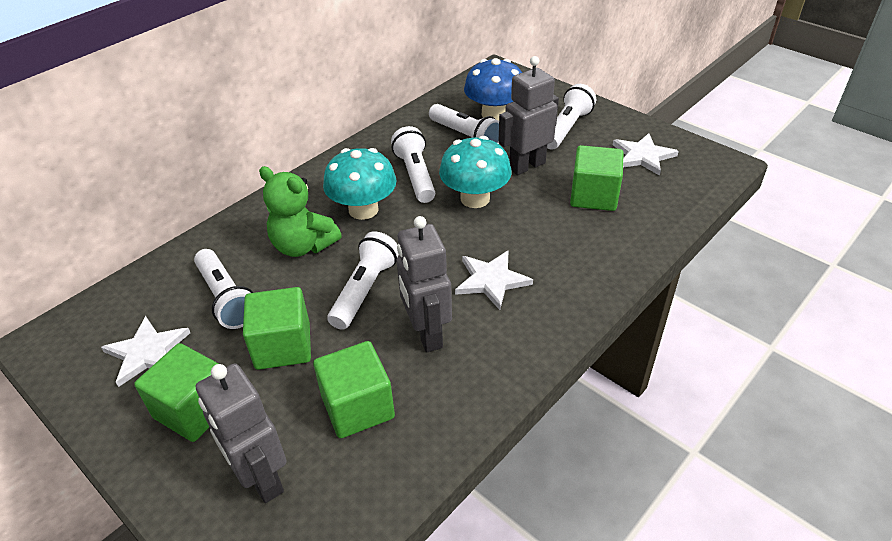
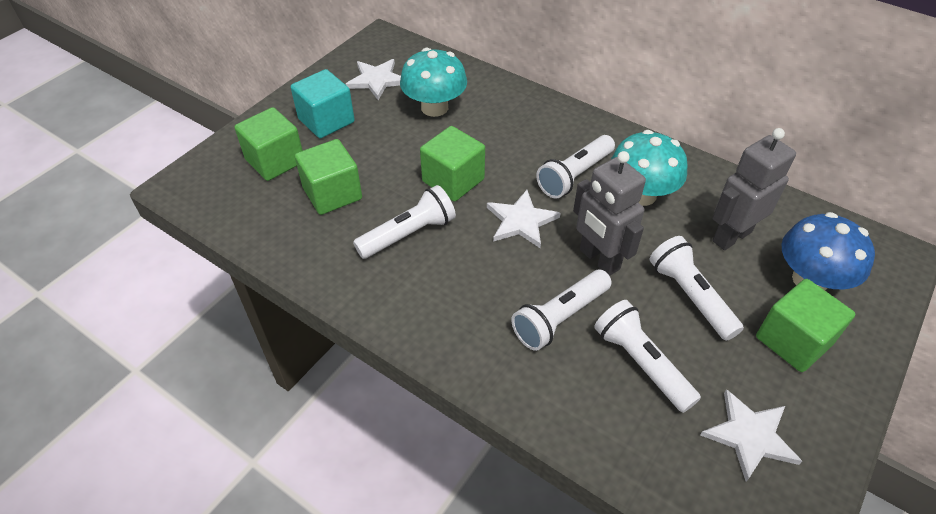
green teddy bear: 1 -> 0
grey robot: 3 -> 2
turquoise cube: 0 -> 1

